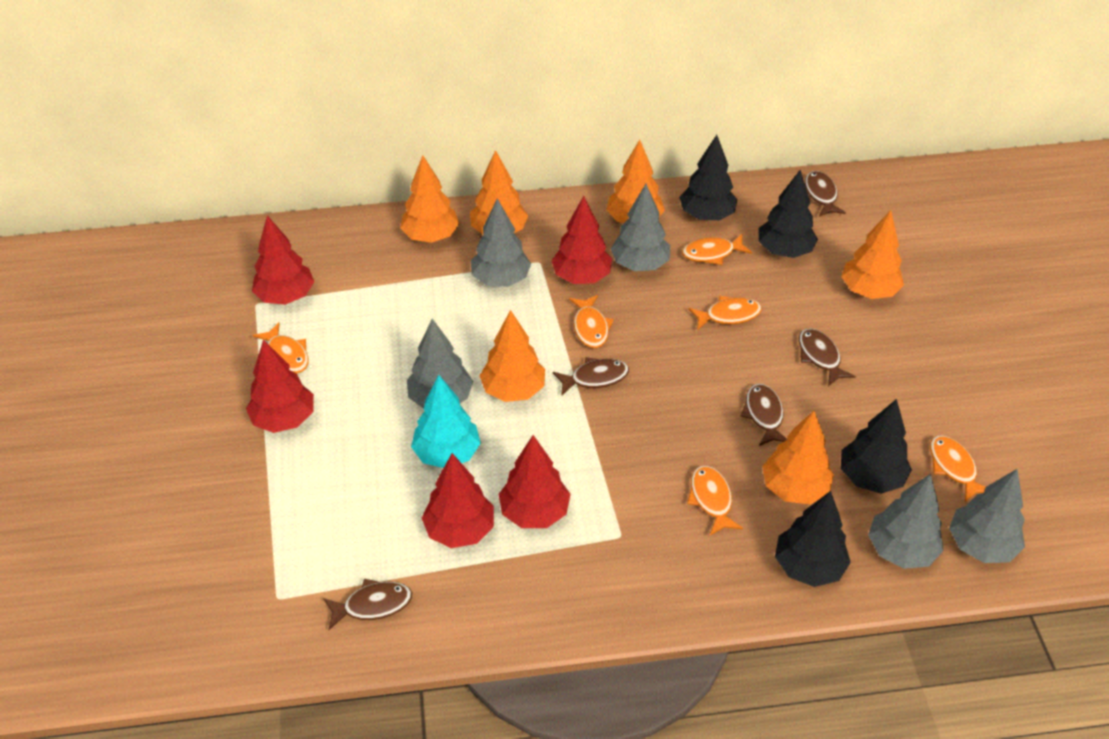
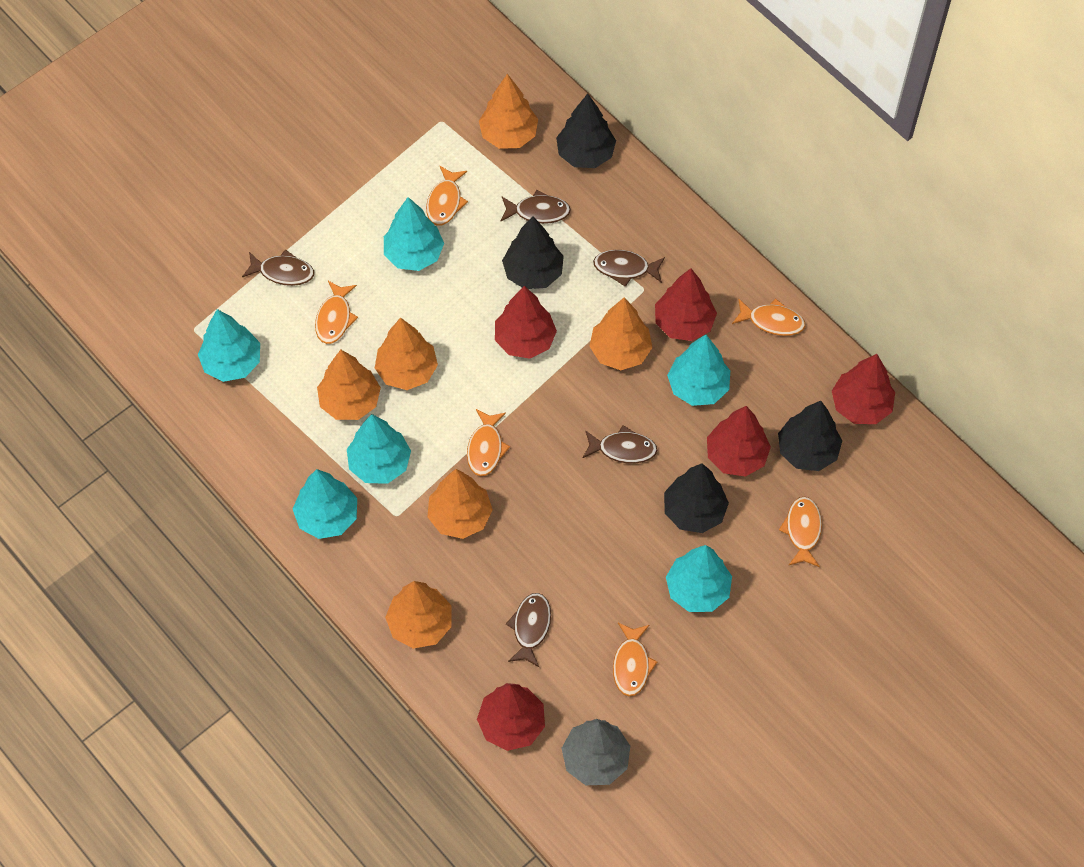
grey tree: 5 -> 1
turquoise tree: 1 -> 6

